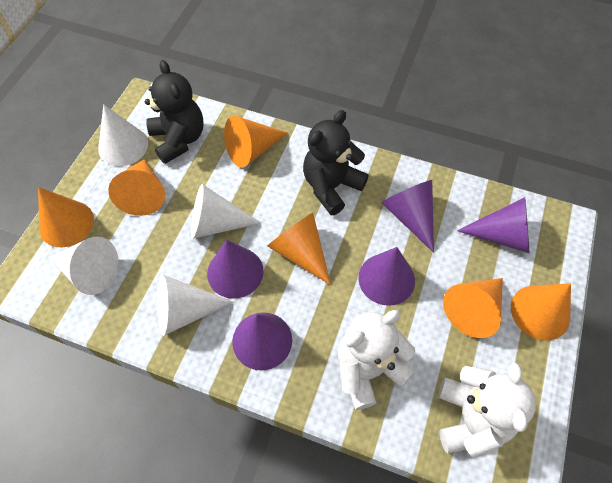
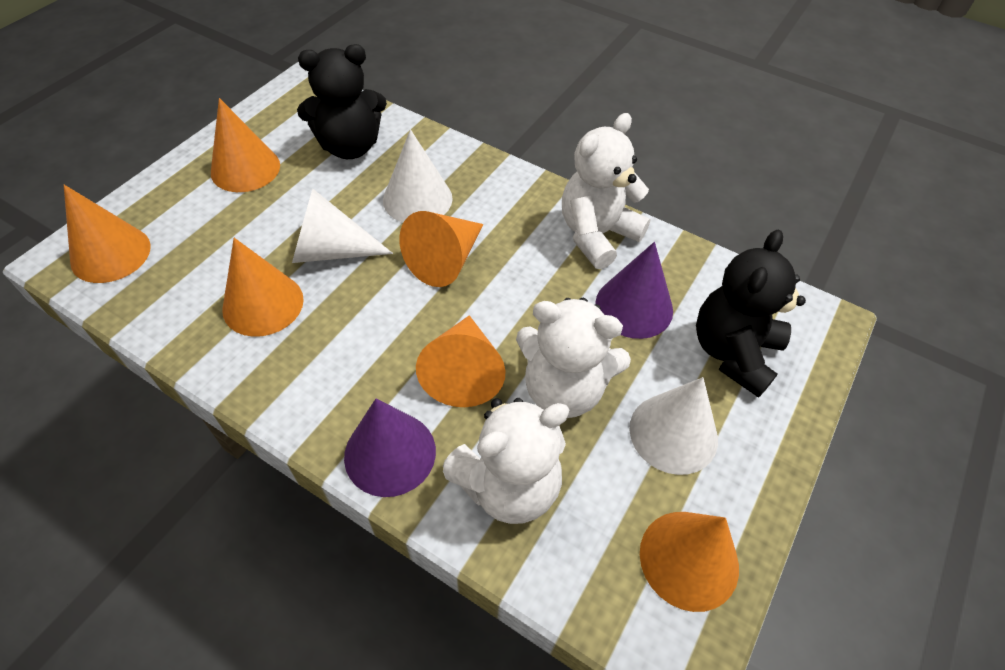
purple cone: 5 -> 2
white cone: 4 -> 3
white teddy bear: 2 -> 3

